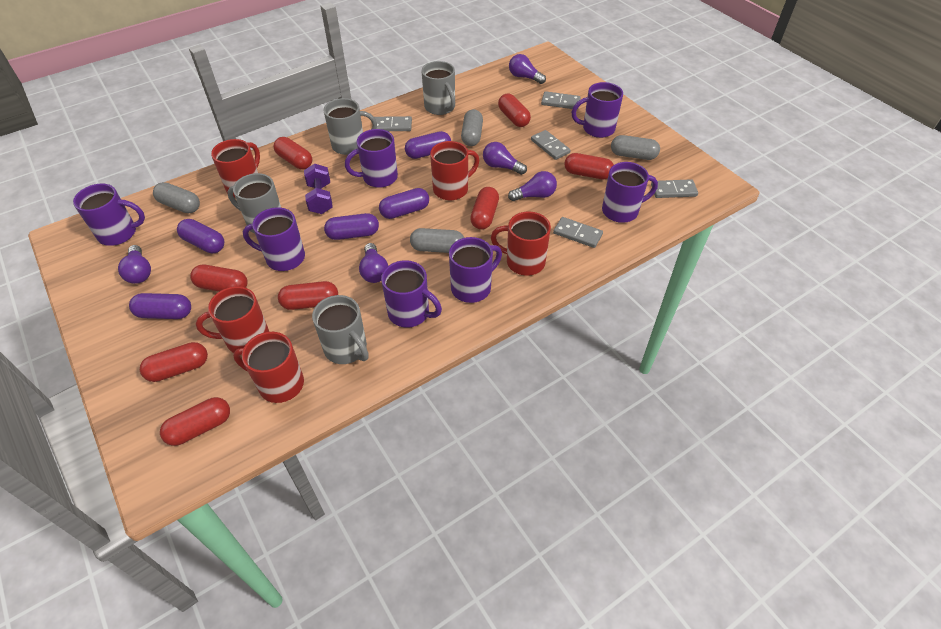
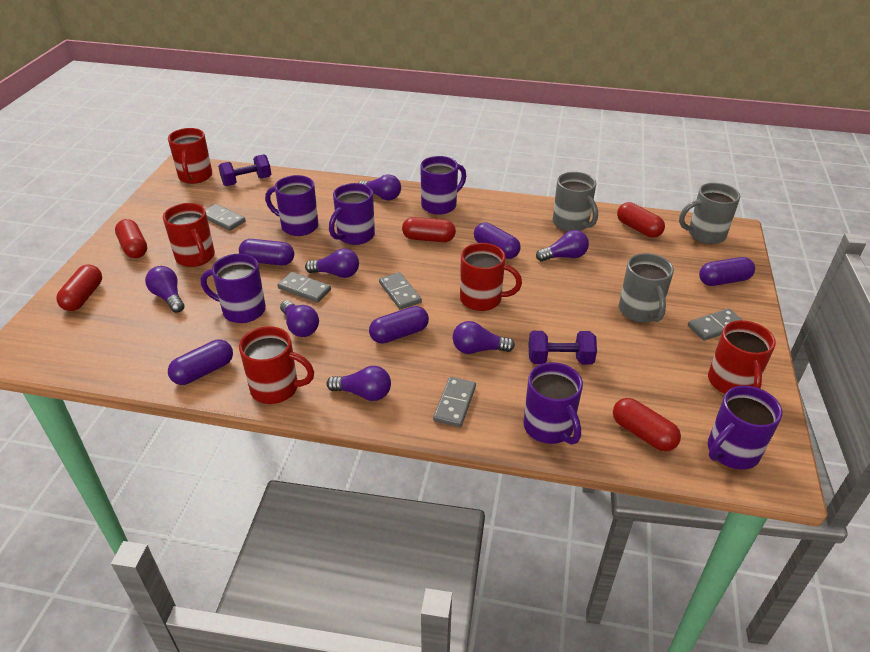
grey capsule: 4 -> 0
grey mug: 4 -> 3
purple dumbbell: 1 -> 2
purple light bulb: 5 -> 7
purple mug: 7 -> 6
red capsule: 8 -> 5

